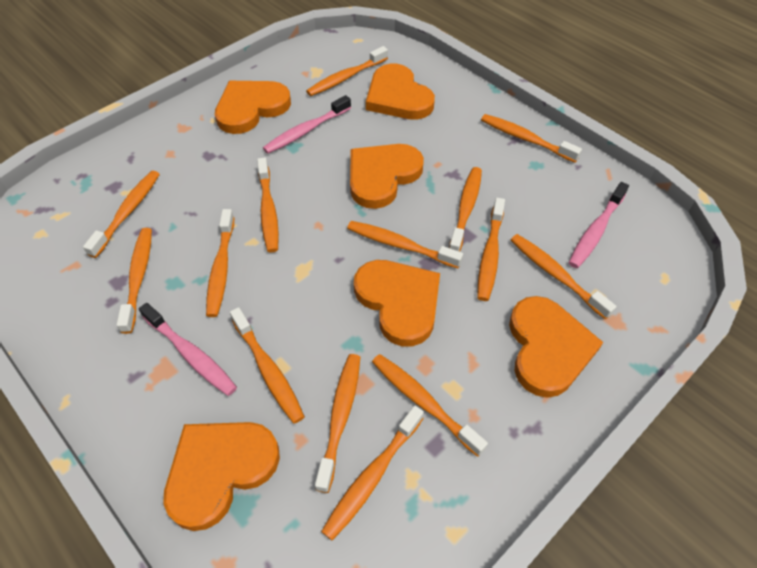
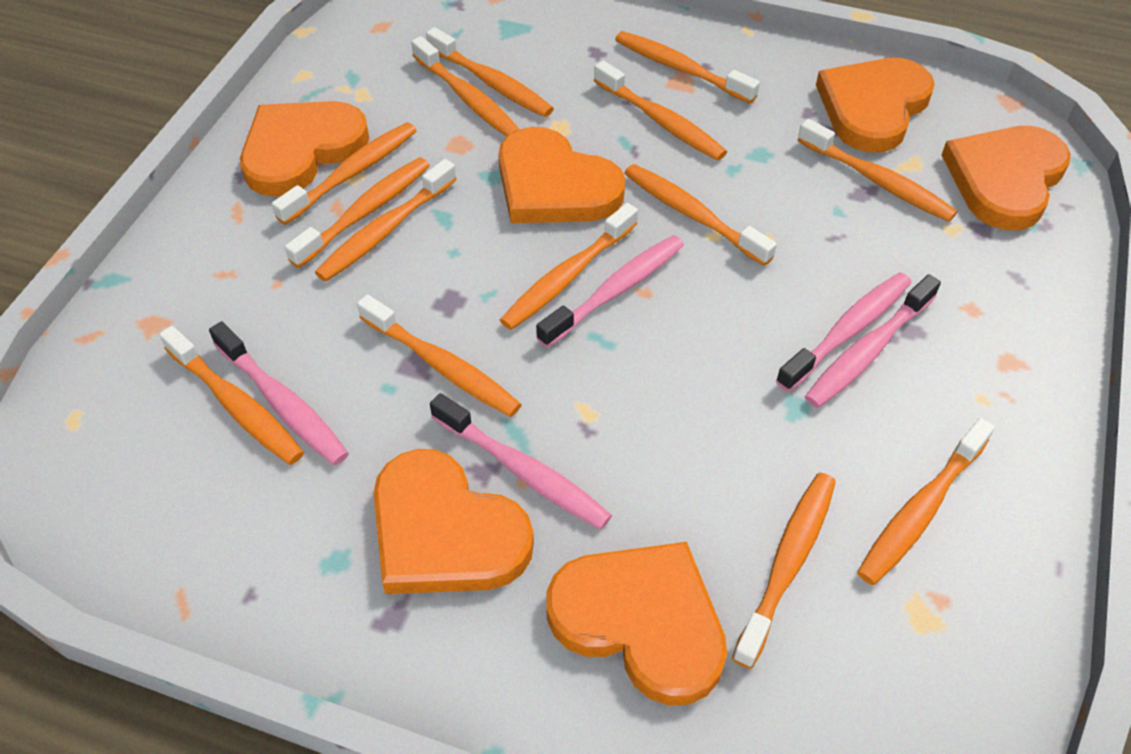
pink toothbrush: 3 -> 5

